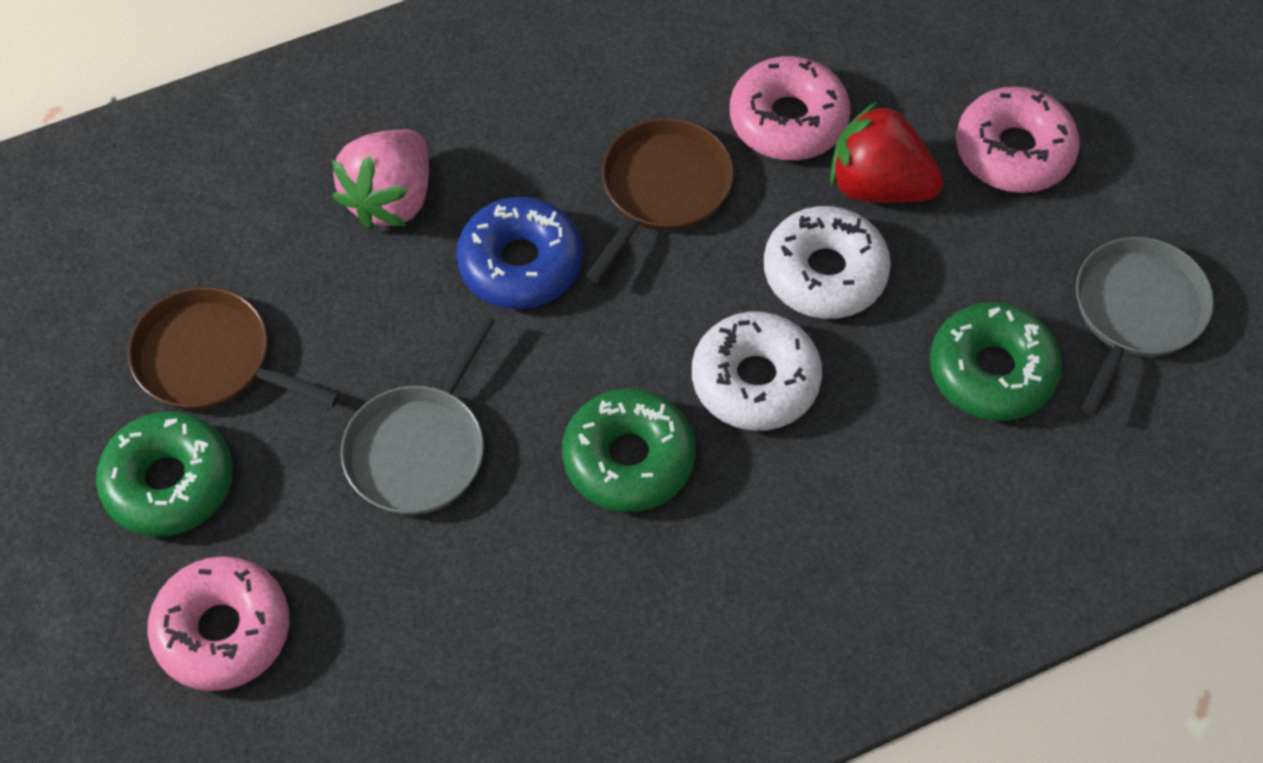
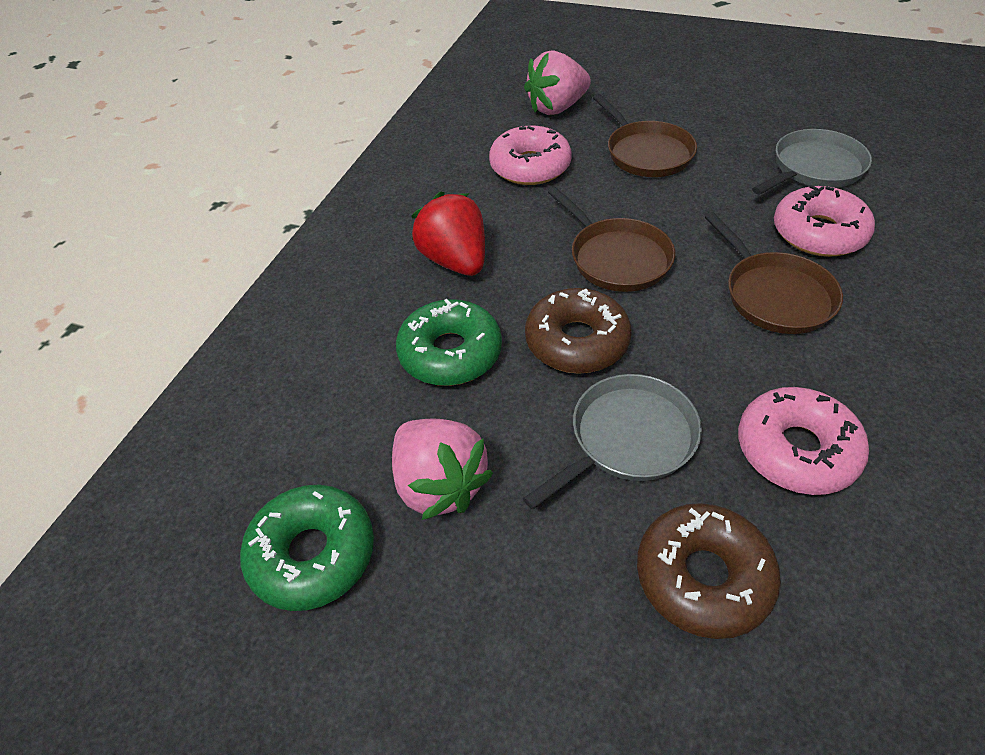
blue donut: 1 -> 0
brown donut: 0 -> 2
brown pan: 2 -> 3
green donut: 3 -> 2
pink strawberry: 1 -> 2
white donut: 2 -> 0

